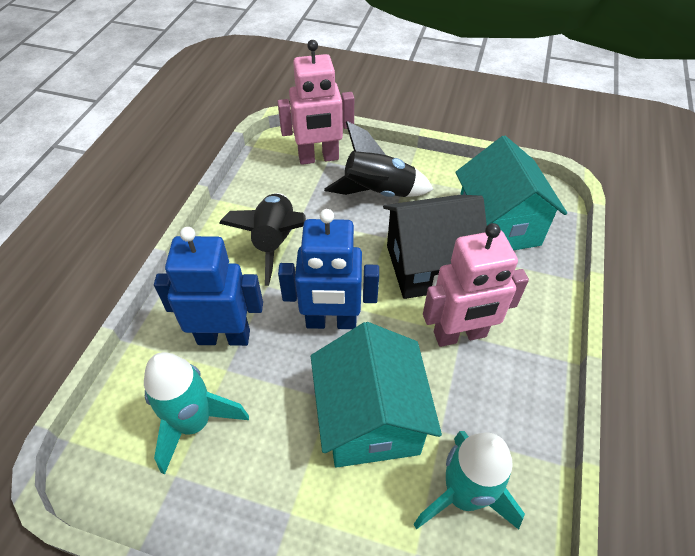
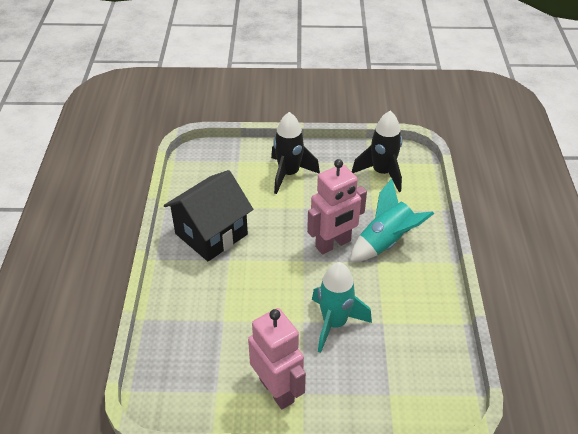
blue robot: 2 -> 0
turquoise house: 2 -> 0

